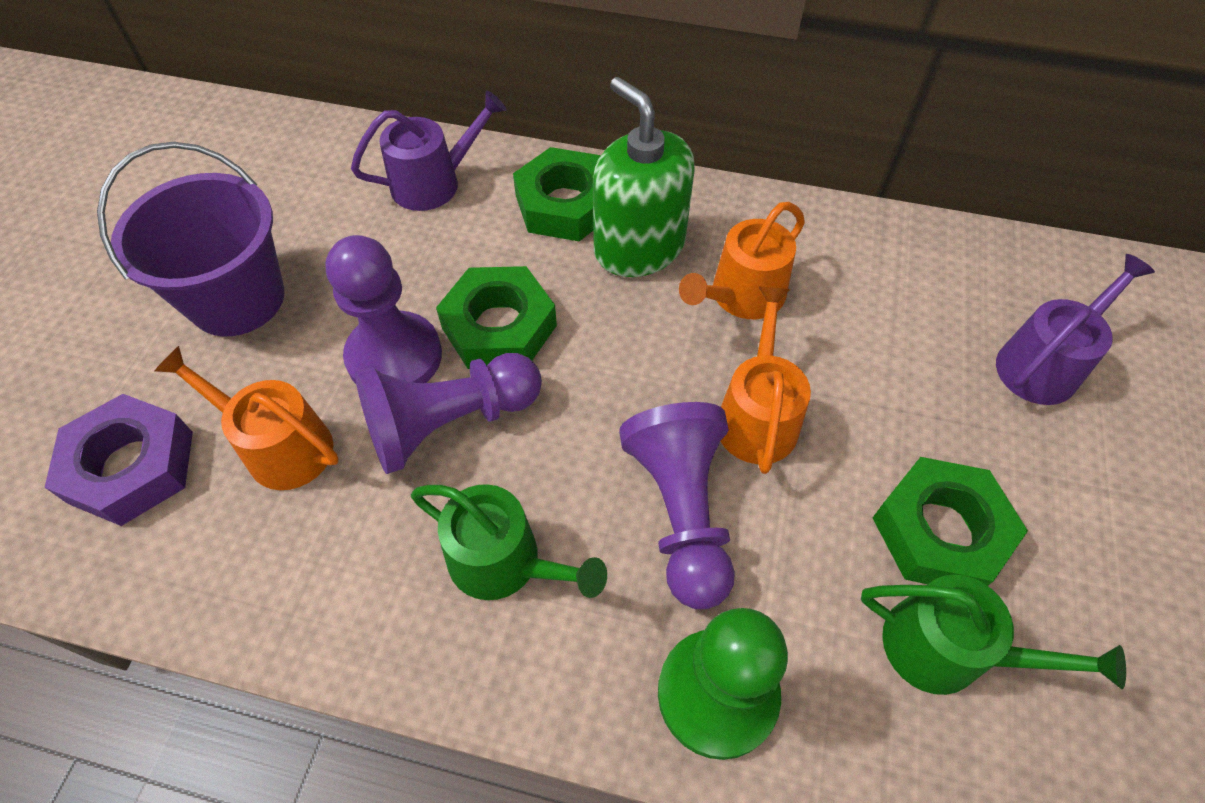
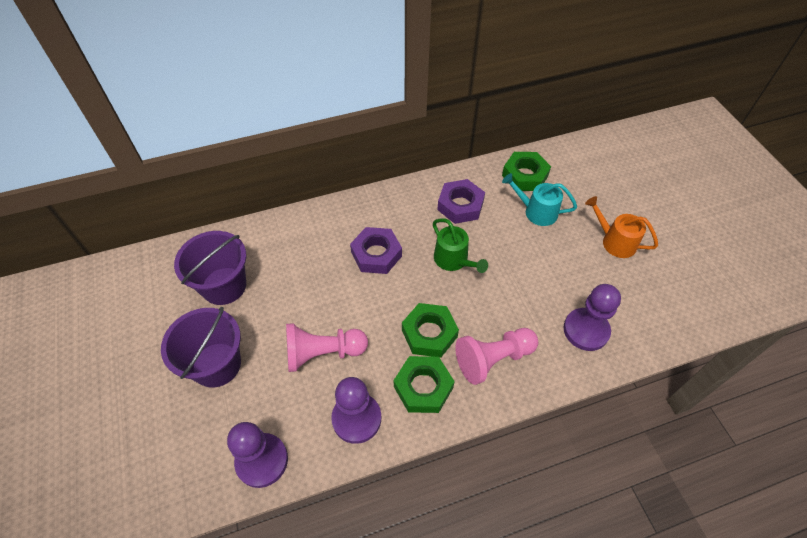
green pawn: 1 -> 0
green soap dispenser: 1 -> 0
green watering can: 2 -> 1
orange watering can: 3 -> 1
pink pawn: 0 -> 2
purple bucket: 1 -> 2
purple nut: 1 -> 2
purple watering can: 2 -> 0
turquoise watering can: 0 -> 1

